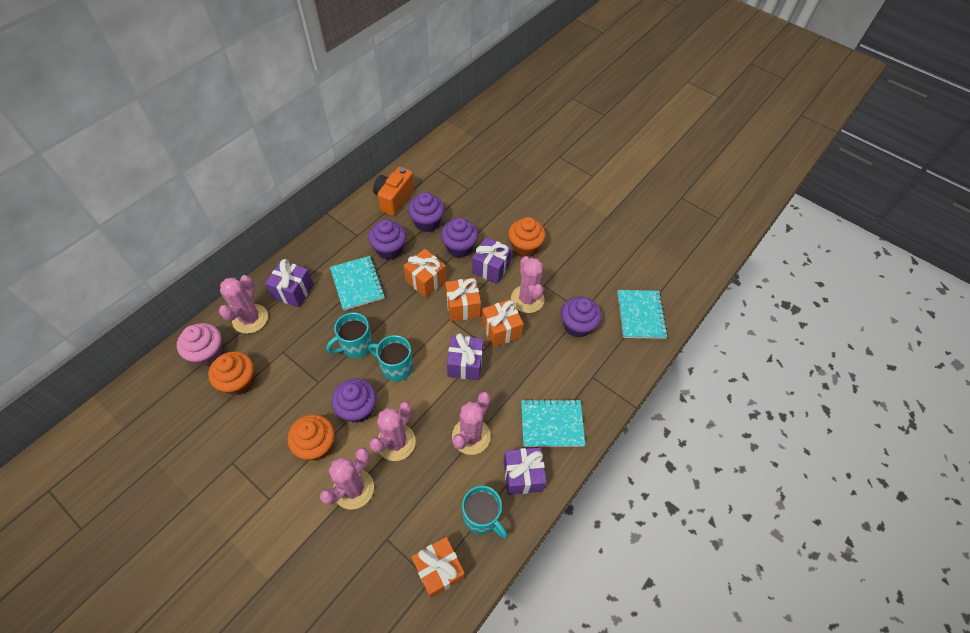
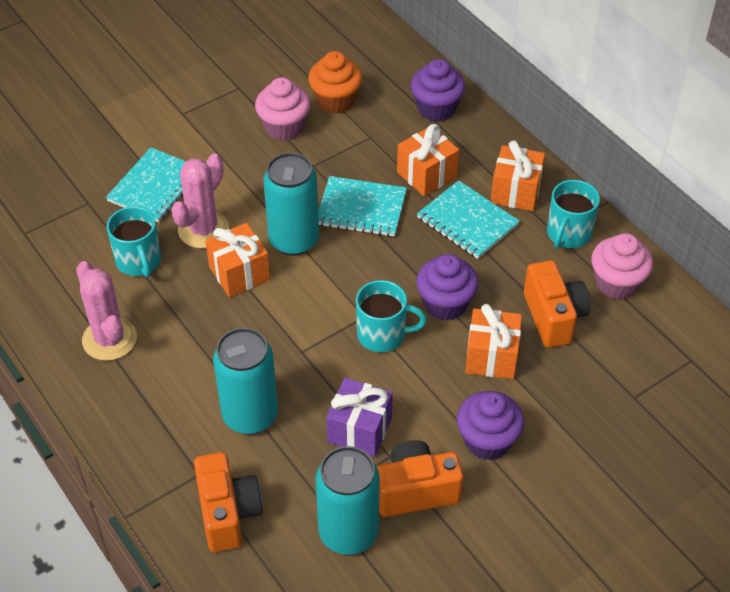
orange camera: 1 -> 3
orange cupcake: 3 -> 1
pink cactus: 5 -> 2
pink cupcake: 1 -> 2
purple cupcake: 5 -> 3
purple gift: 4 -> 1
turquoise can: 0 -> 3

